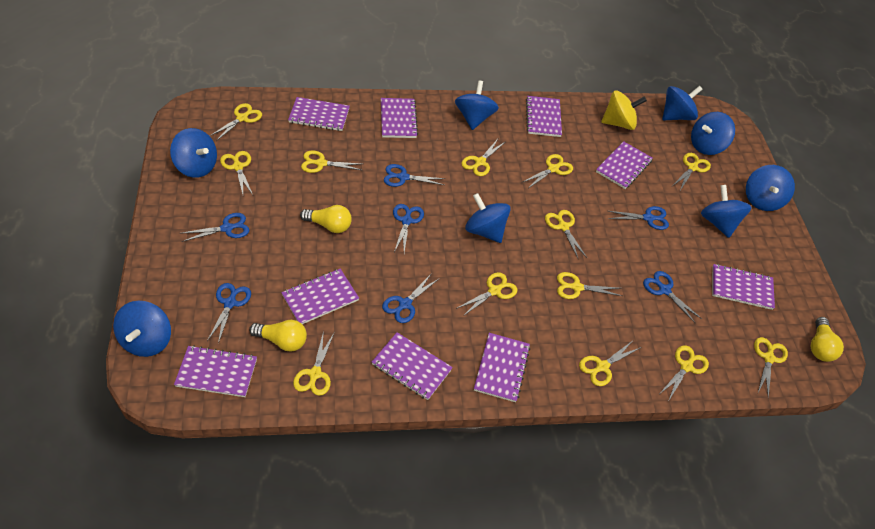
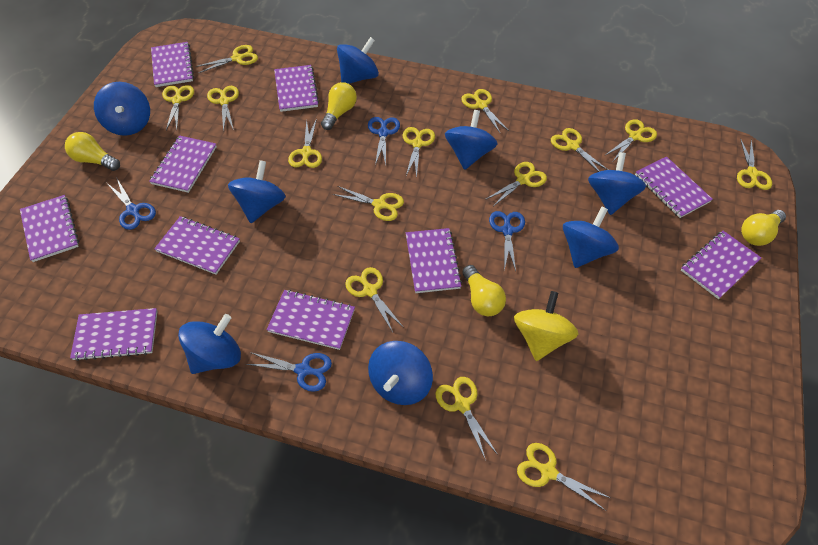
blue scissors: 7 -> 4
purple notebook: 9 -> 10
yellow light bulb: 3 -> 4
yellow scissors: 13 -> 14

